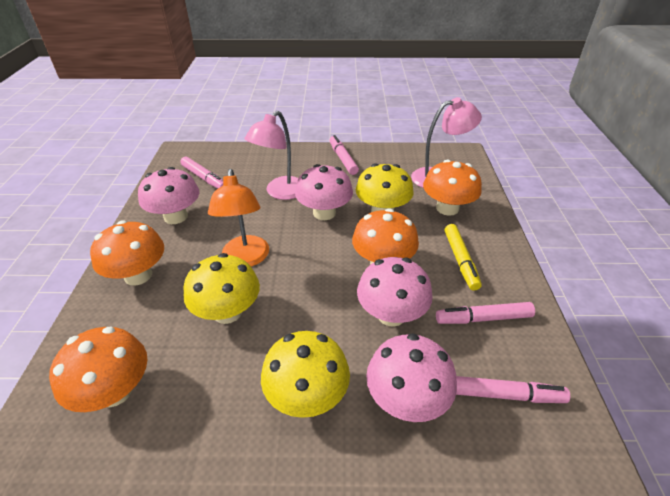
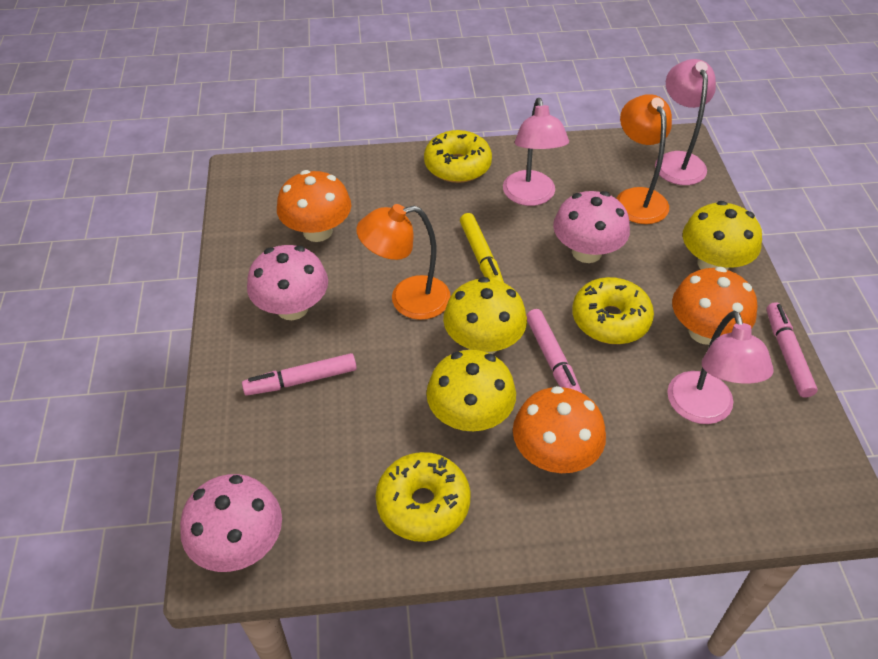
orange lamp: 1 -> 2
orange mushroom: 4 -> 3
pink lamp: 2 -> 3
pink marker: 4 -> 3
pink mushroom: 4 -> 3
yellow donut: 0 -> 3

